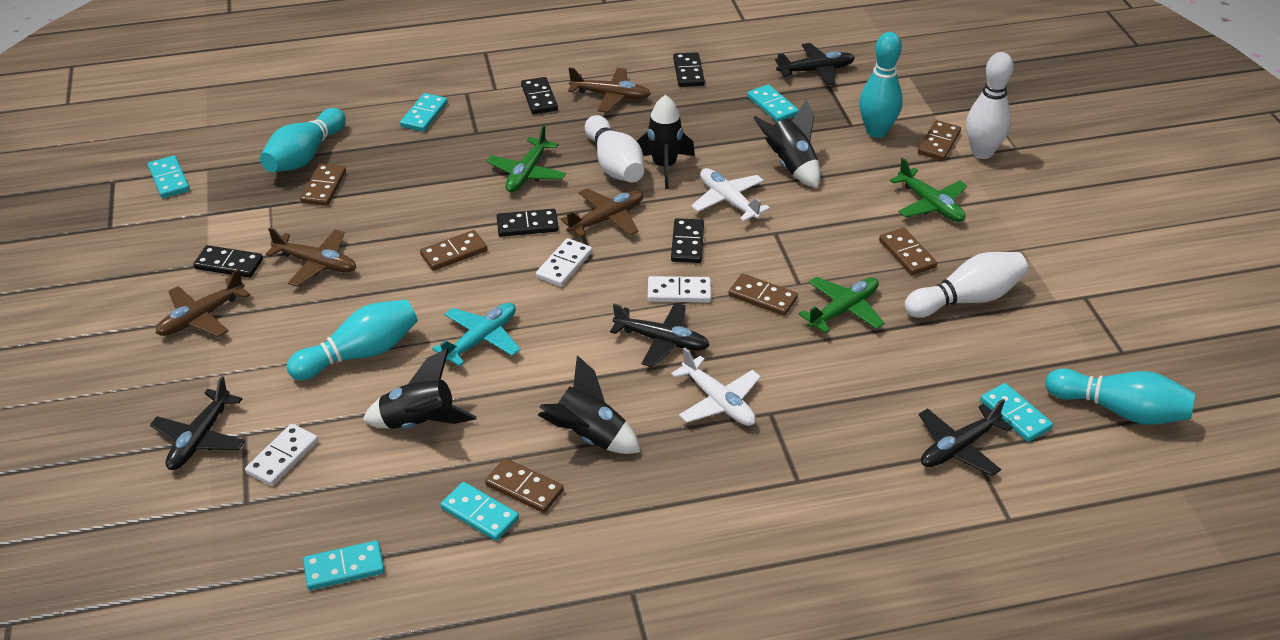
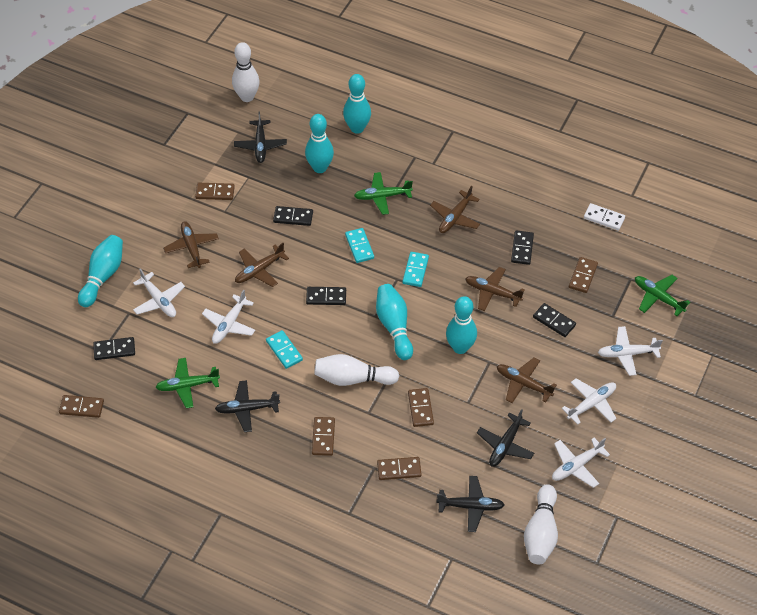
black rocket: 4 -> 0
brown plane: 4 -> 5
turquoise bowling pin: 4 -> 5
turquoise domino: 6 -> 3
turquoise plane: 1 -> 0
white domino: 3 -> 1
white plane: 2 -> 5

